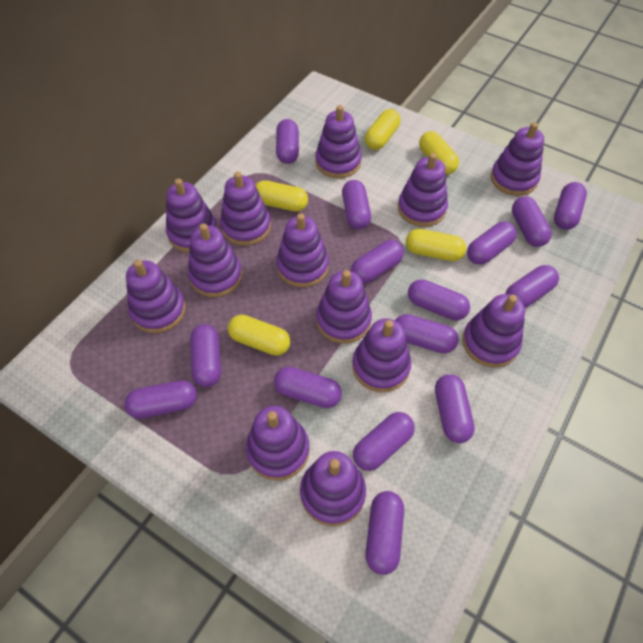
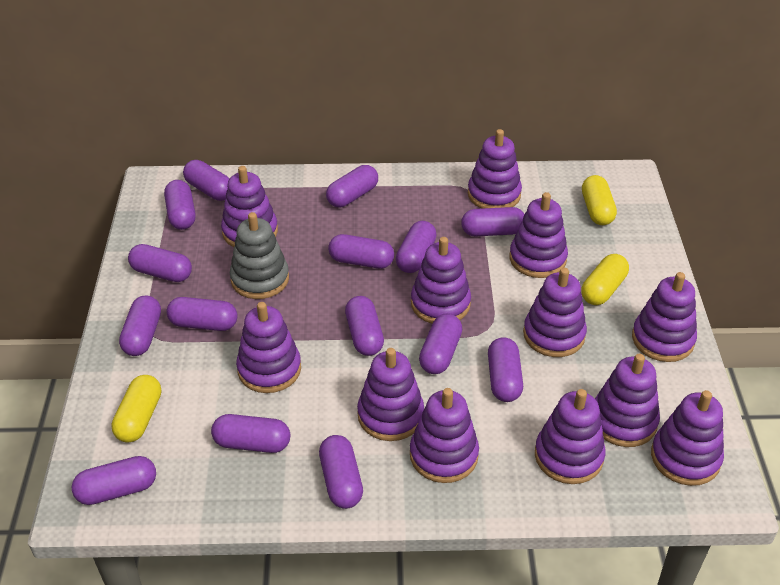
grey stacking toy: 0 -> 1
purple stacking toy: 13 -> 12
yellow capsule: 5 -> 3

